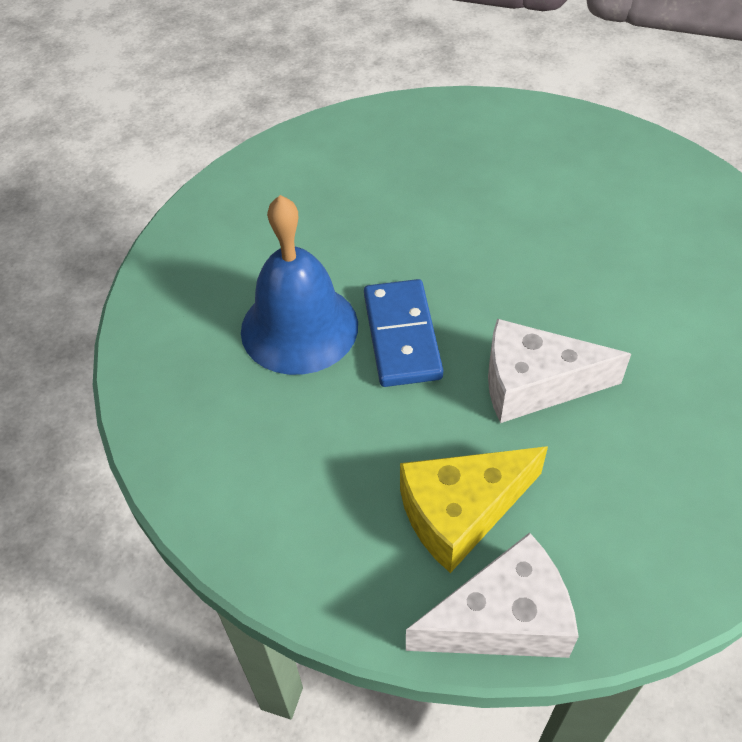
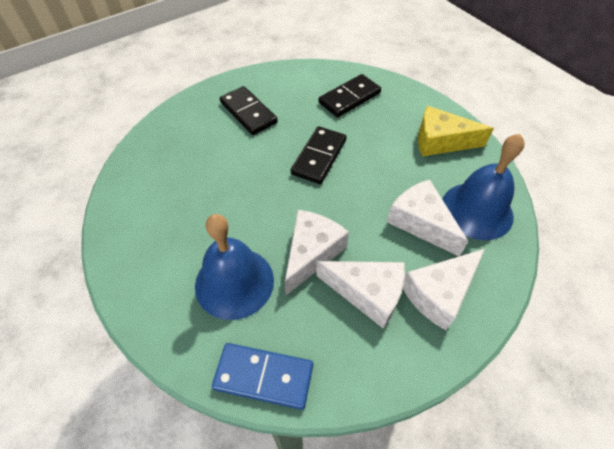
black domino: 0 -> 3
blue bell: 1 -> 2
white cheese: 2 -> 4

